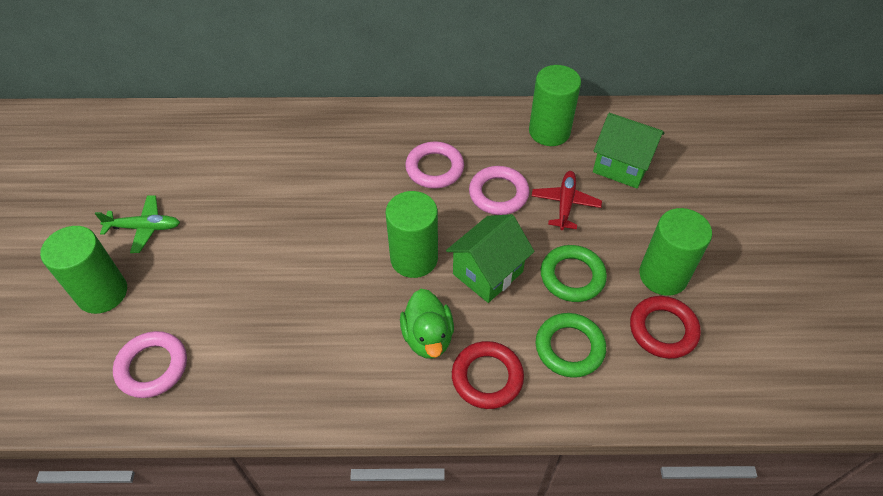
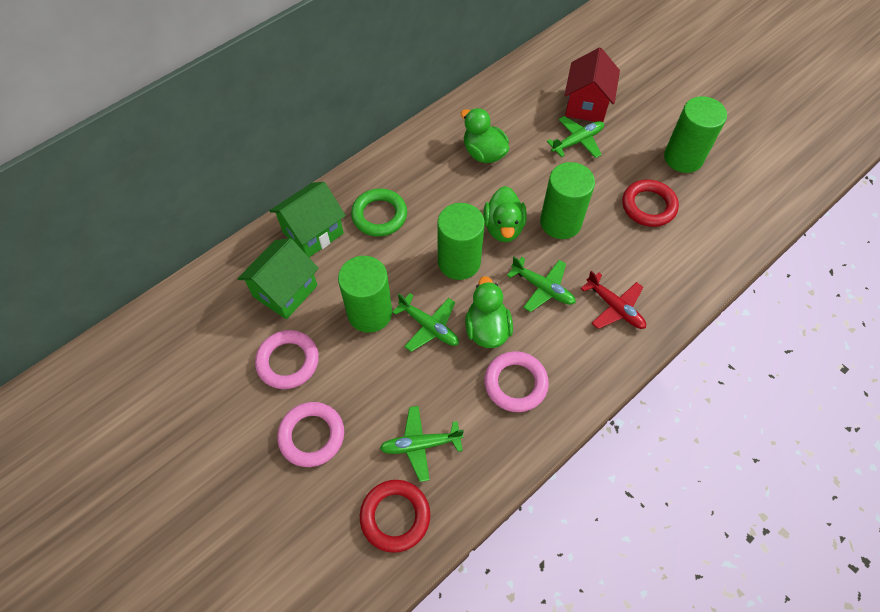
green duck: 1 -> 3
green plane: 1 -> 4
green ring: 2 -> 1
red house: 0 -> 1

